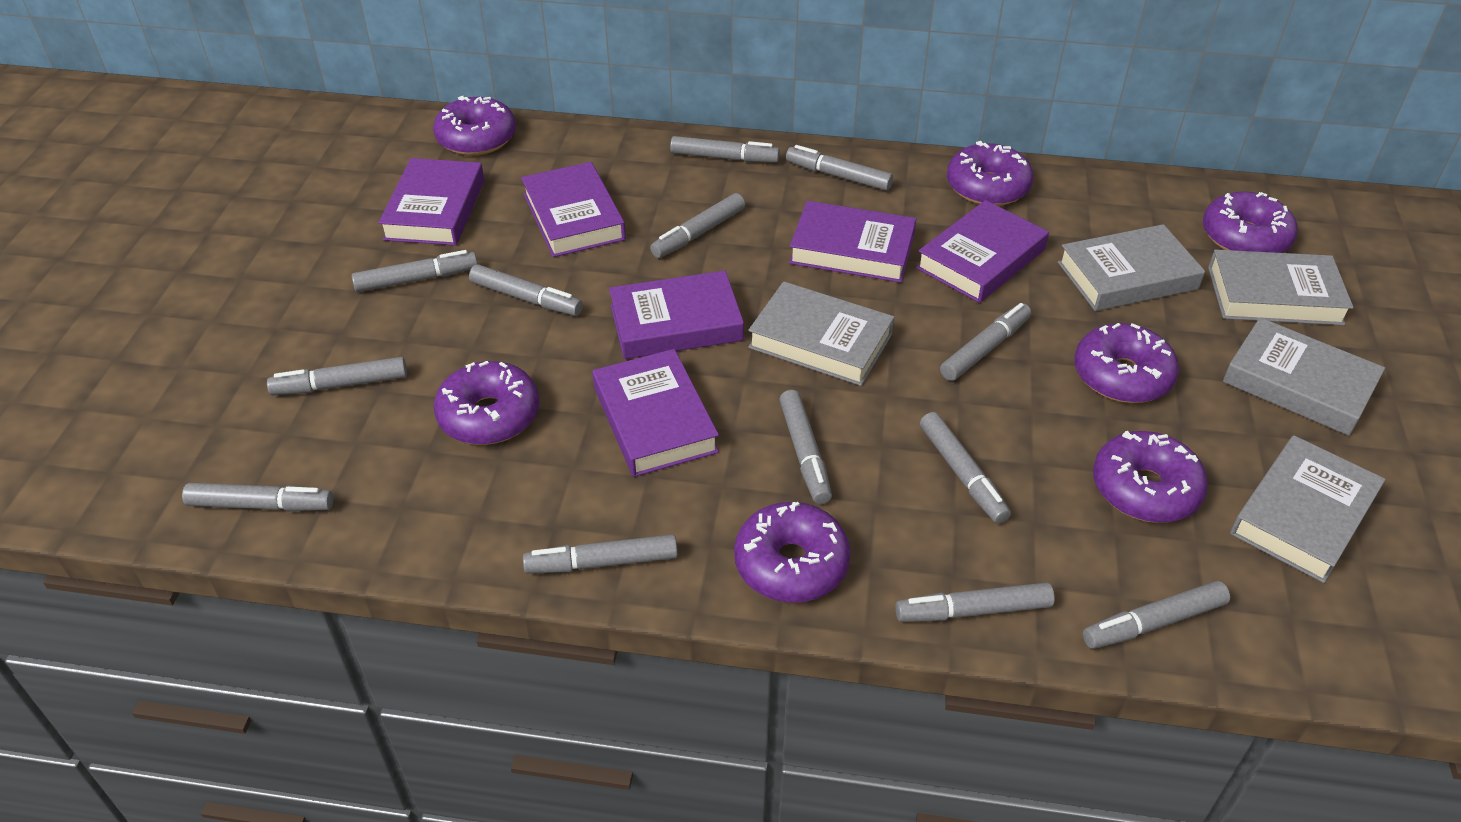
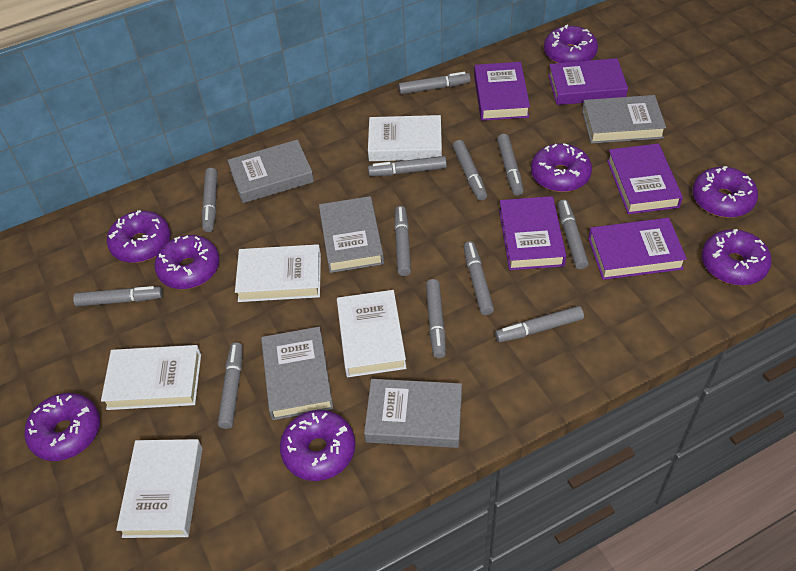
grey marker: 13 -> 12
purple book: 6 -> 5
purple donut: 7 -> 8
white book: 0 -> 5

